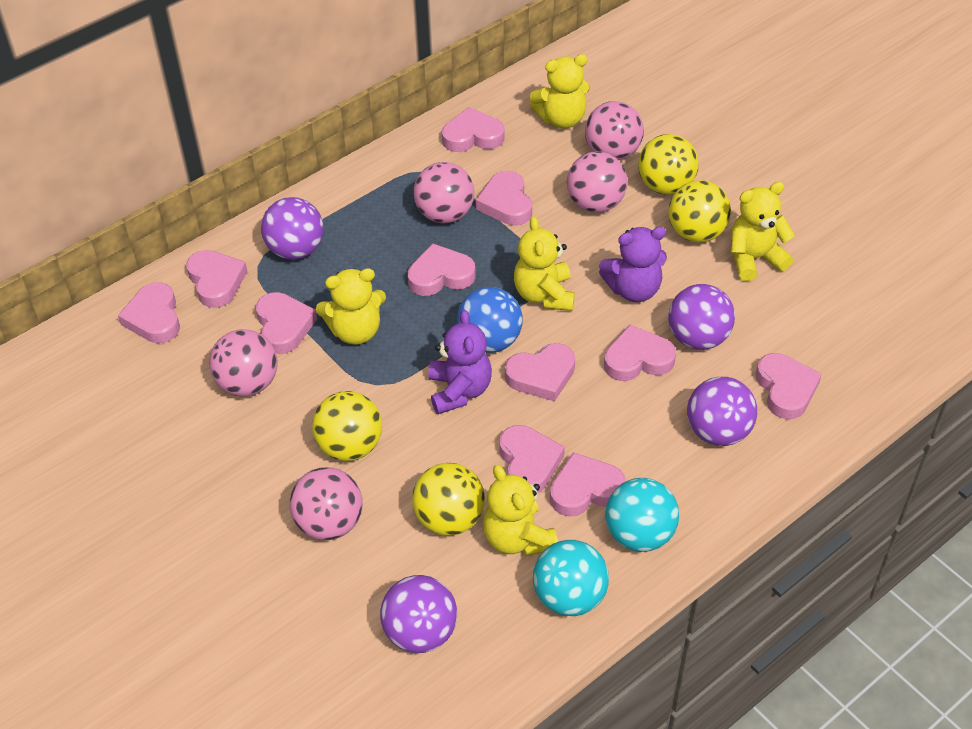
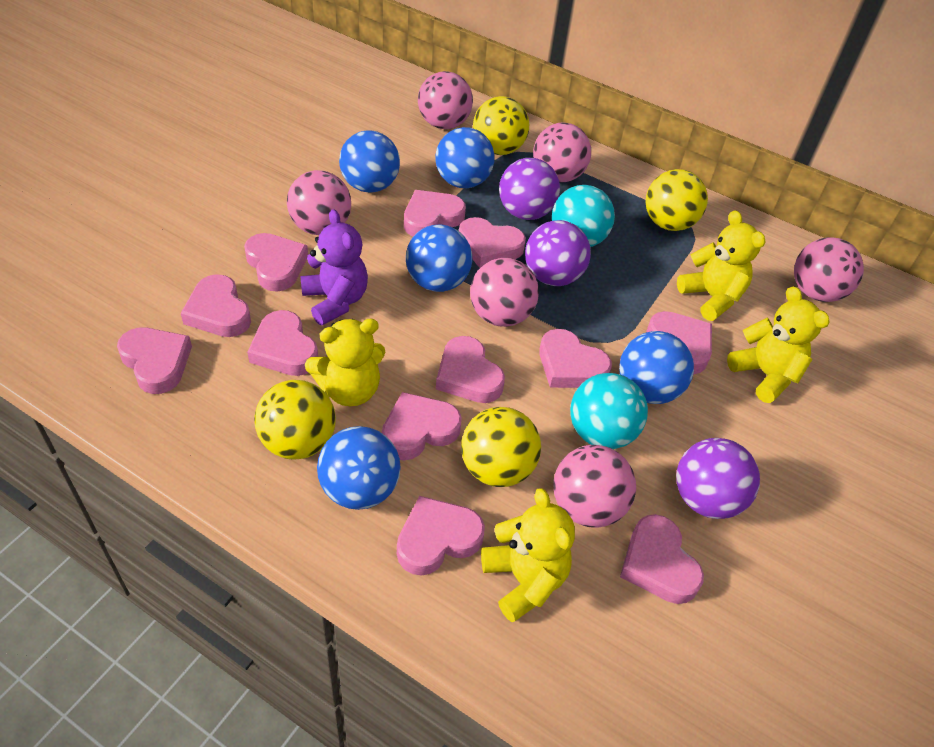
blue ball: 1 -> 5
pink ball: 5 -> 6
pink heart: 11 -> 12
purple ball: 4 -> 3
purple teddy bear: 2 -> 1
yellow teddy bear: 5 -> 4

